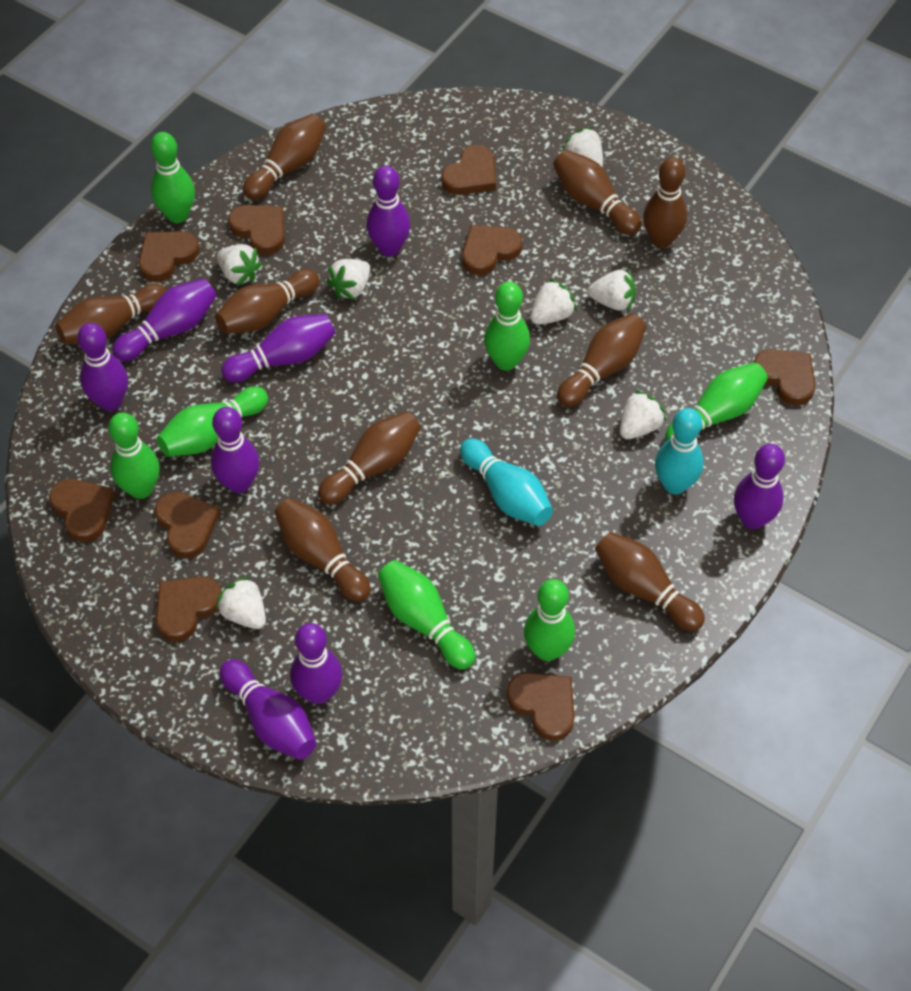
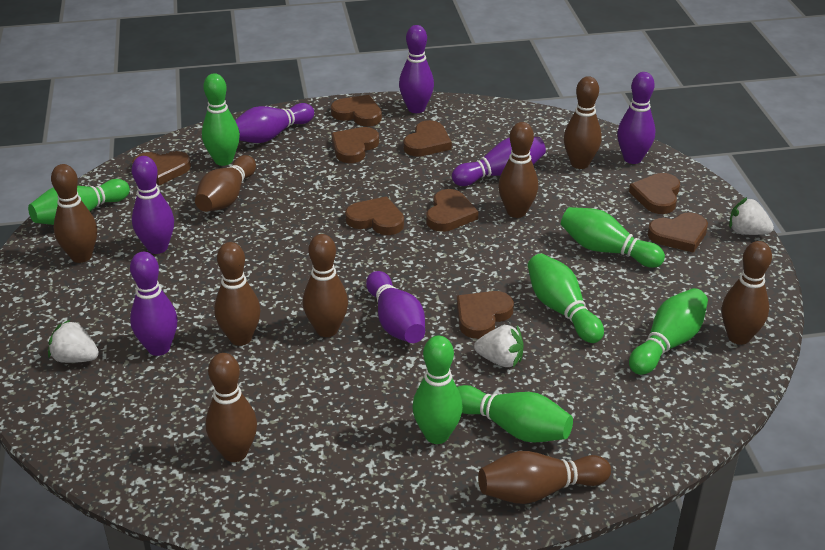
purple bowling pin: 8 -> 7
turquoise bowling pin: 2 -> 0
white strawberry: 7 -> 3

